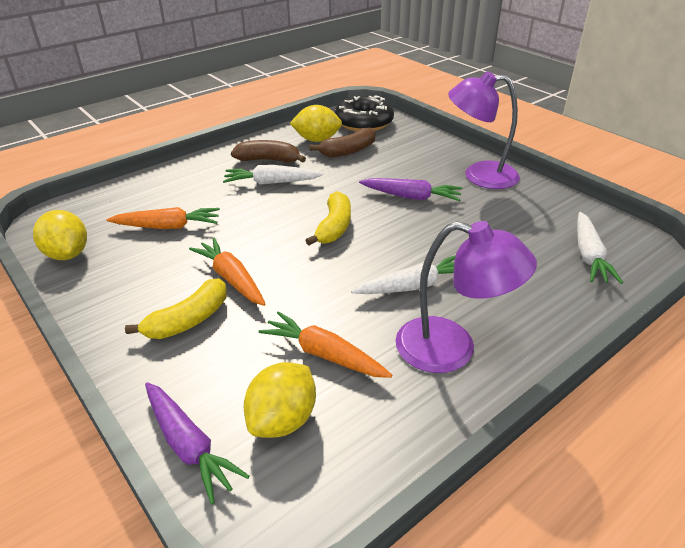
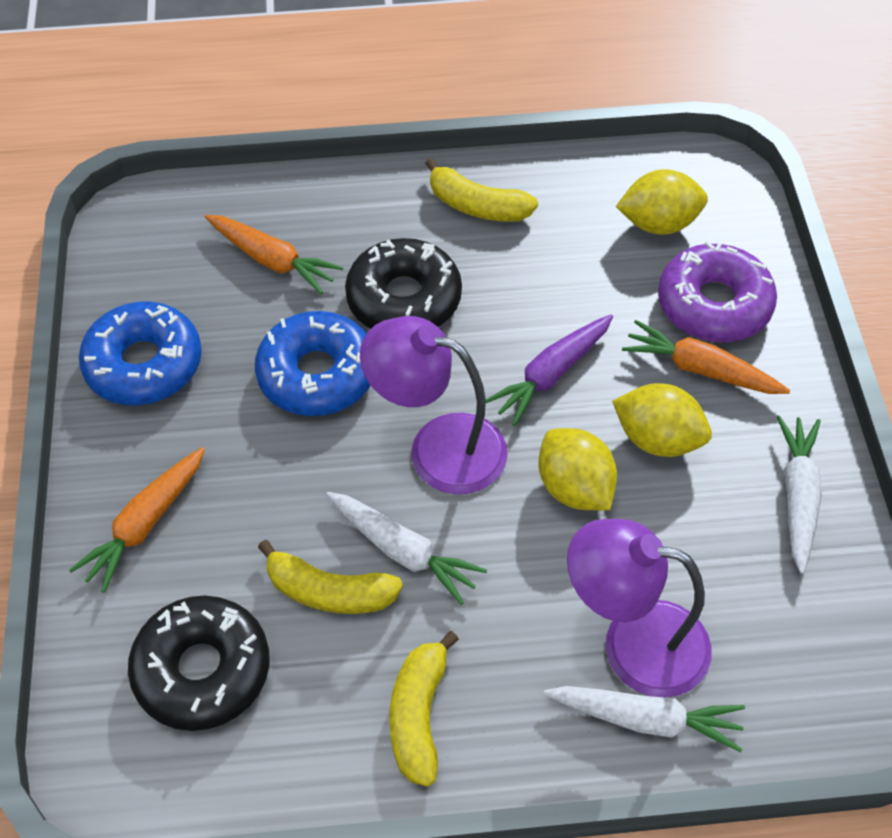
black donut: 1 -> 2
blue donut: 0 -> 2
brown banana: 2 -> 0
purple carrot: 2 -> 1
purple donut: 0 -> 1
yellow banana: 2 -> 3

